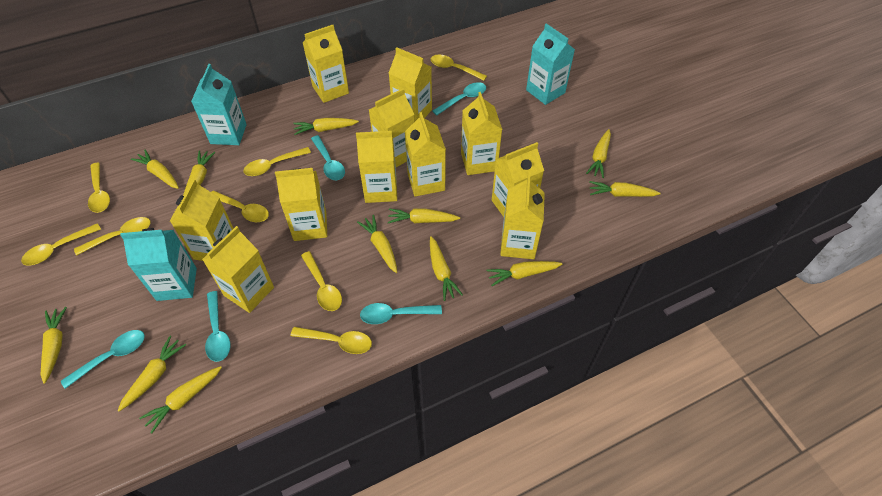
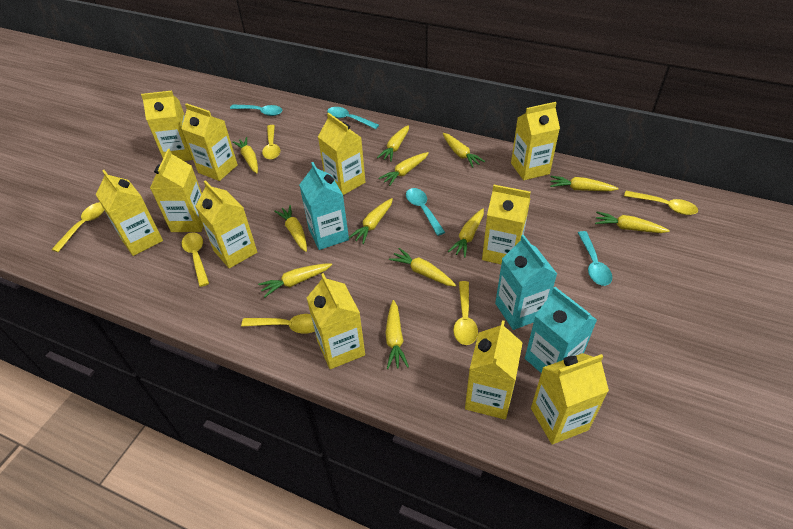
turquoise spoon: 5 -> 4
yellow spoon: 8 -> 6

